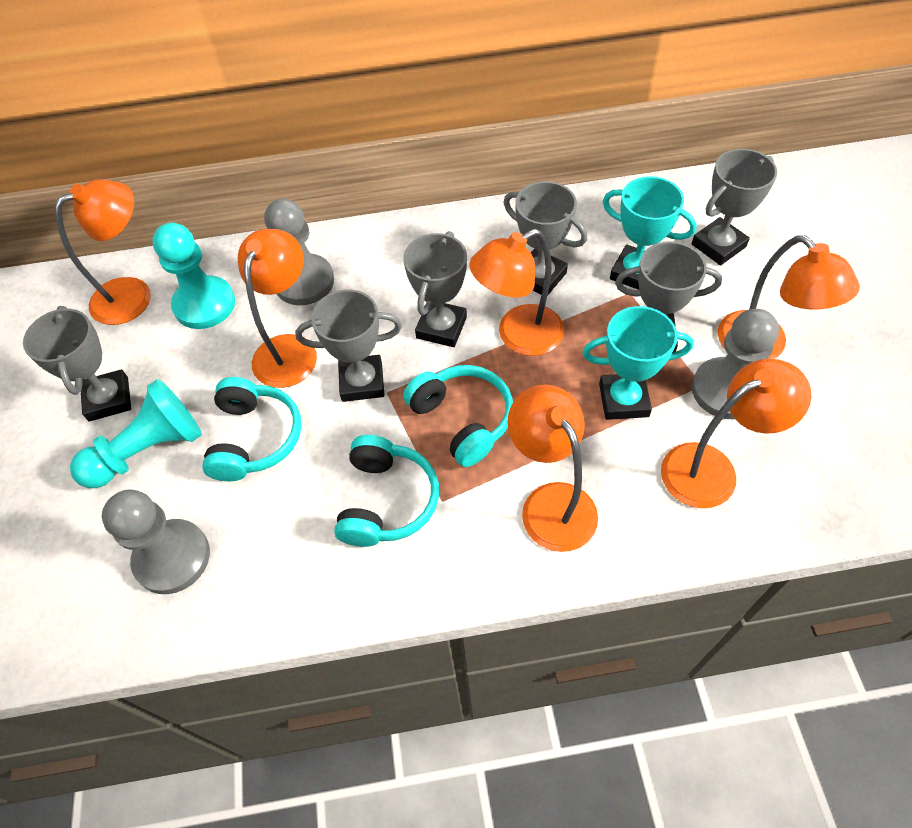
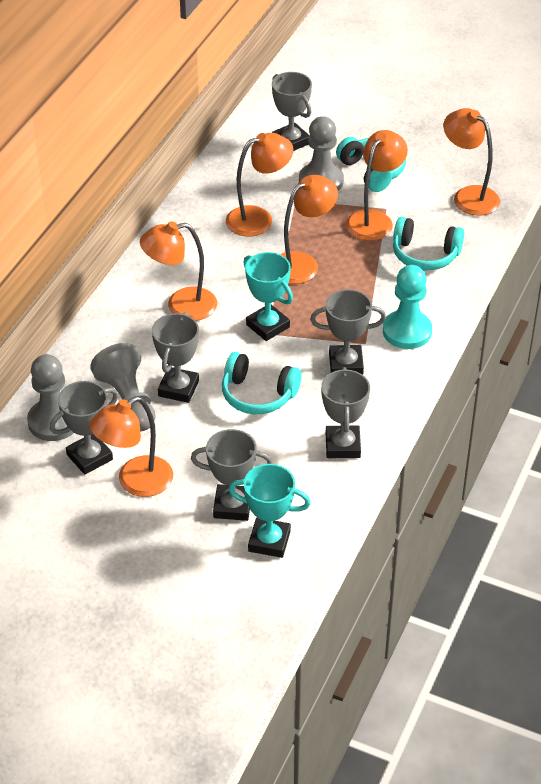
turquoise pawn: 2 -> 1

